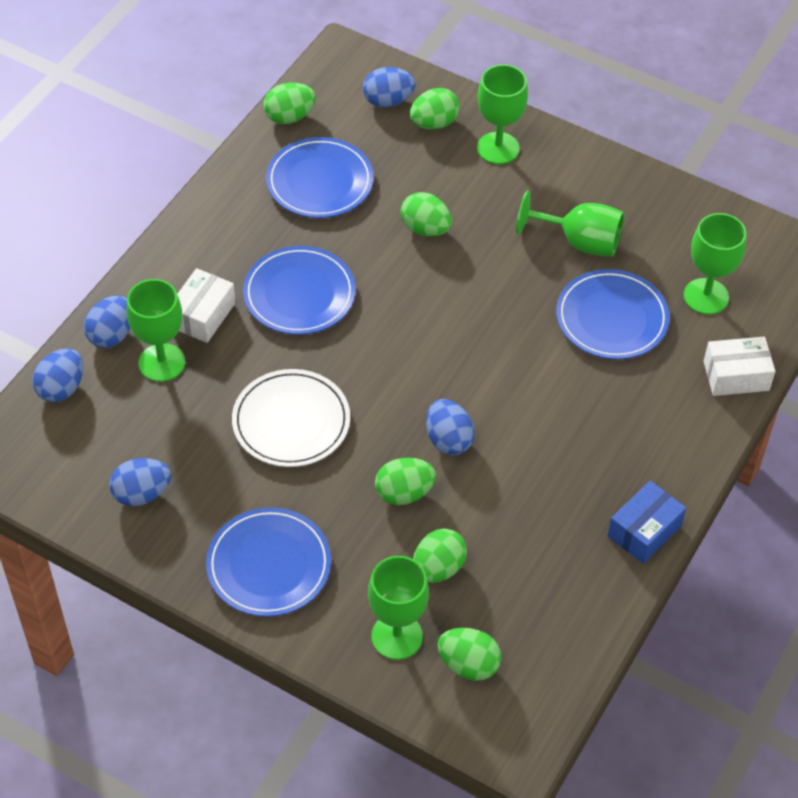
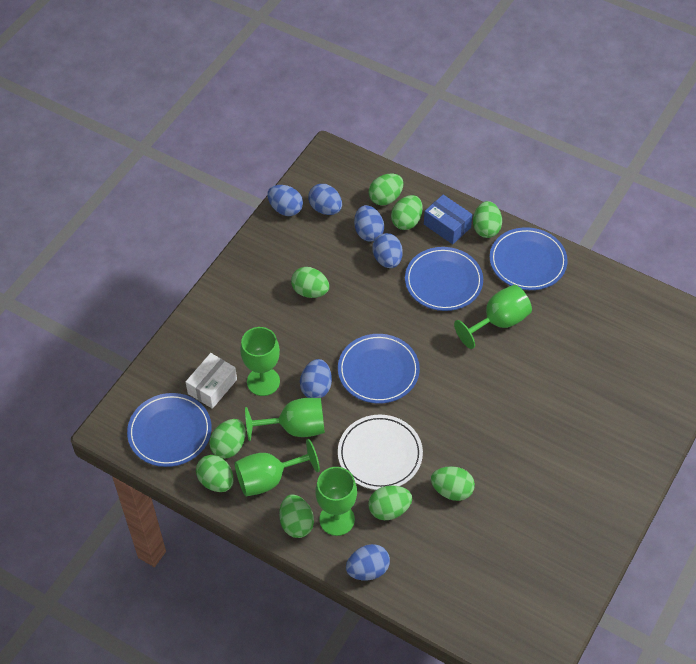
blue egg: 5 -> 6
green egg: 6 -> 9
white box: 2 -> 1

